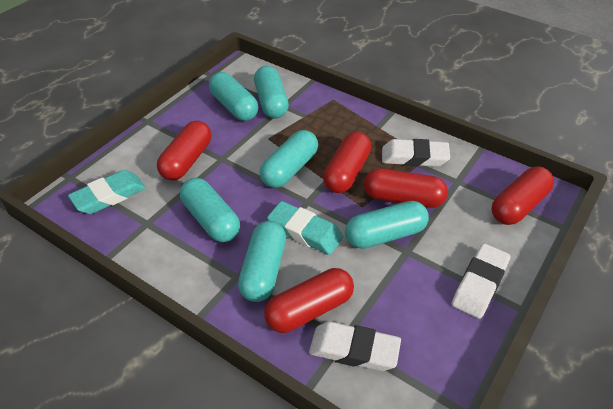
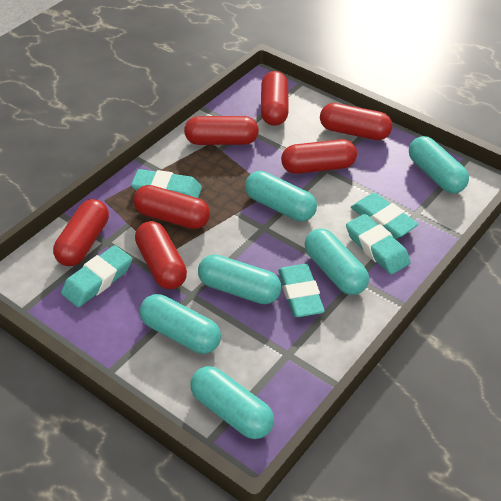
red capsule: 5 -> 7
turquoise eraser: 2 -> 5
white eraser: 3 -> 0

